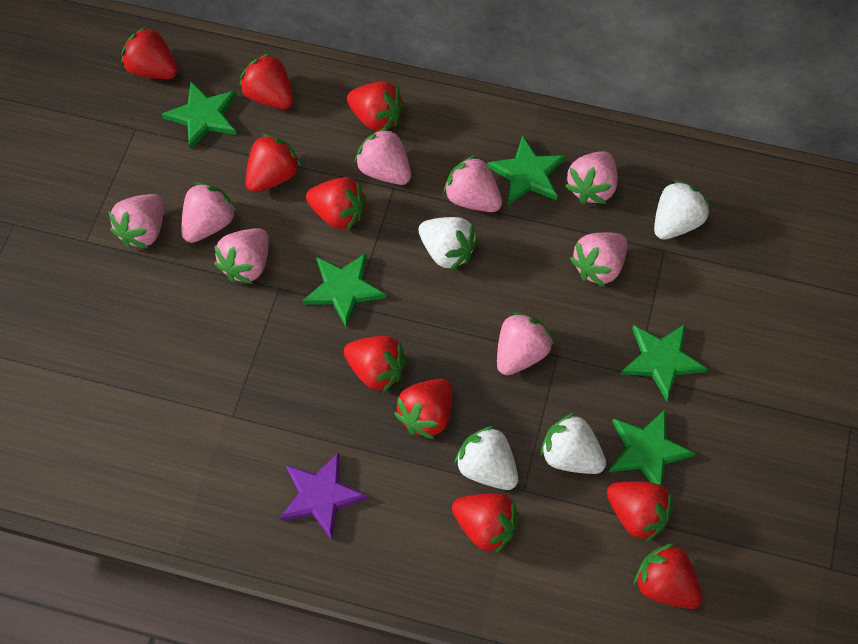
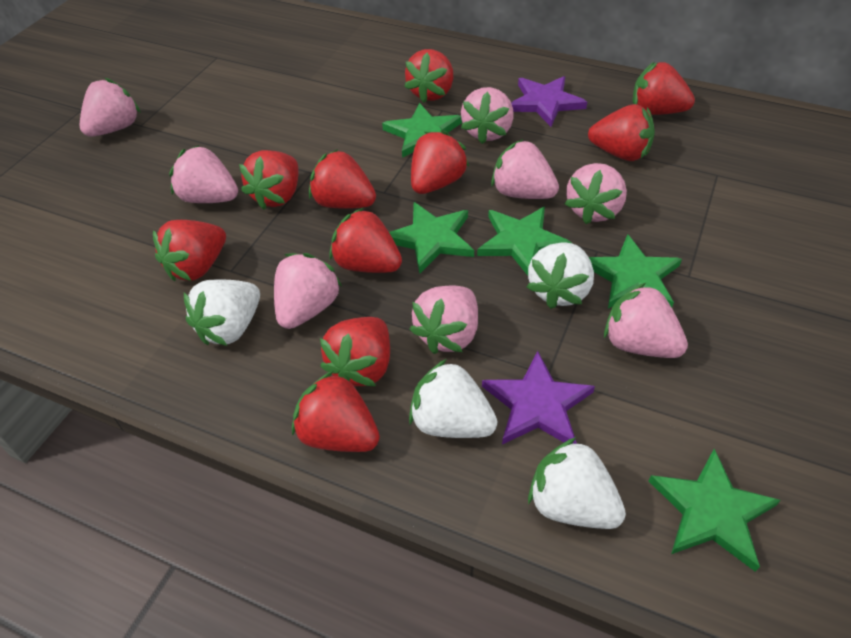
purple star: 1 -> 2

